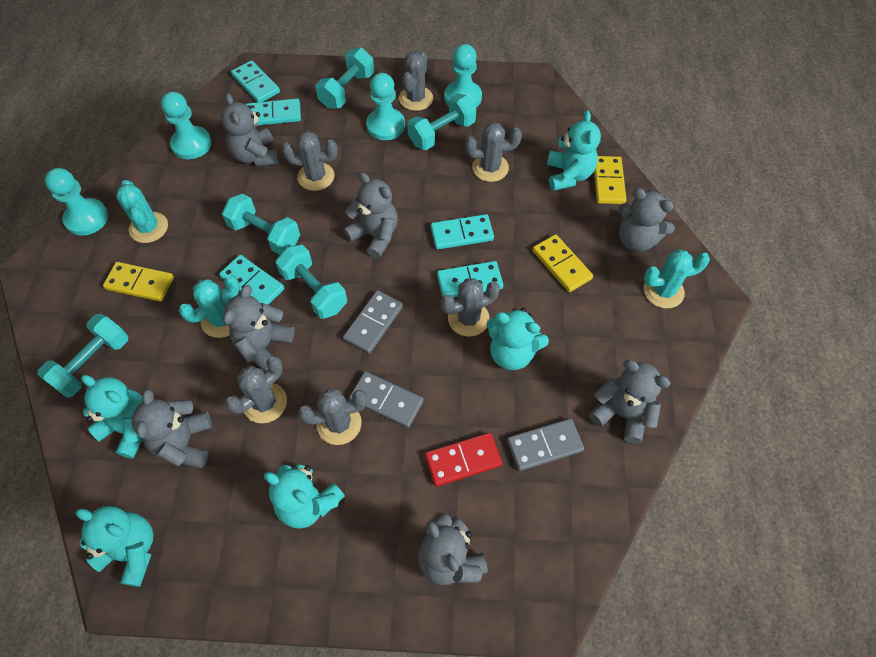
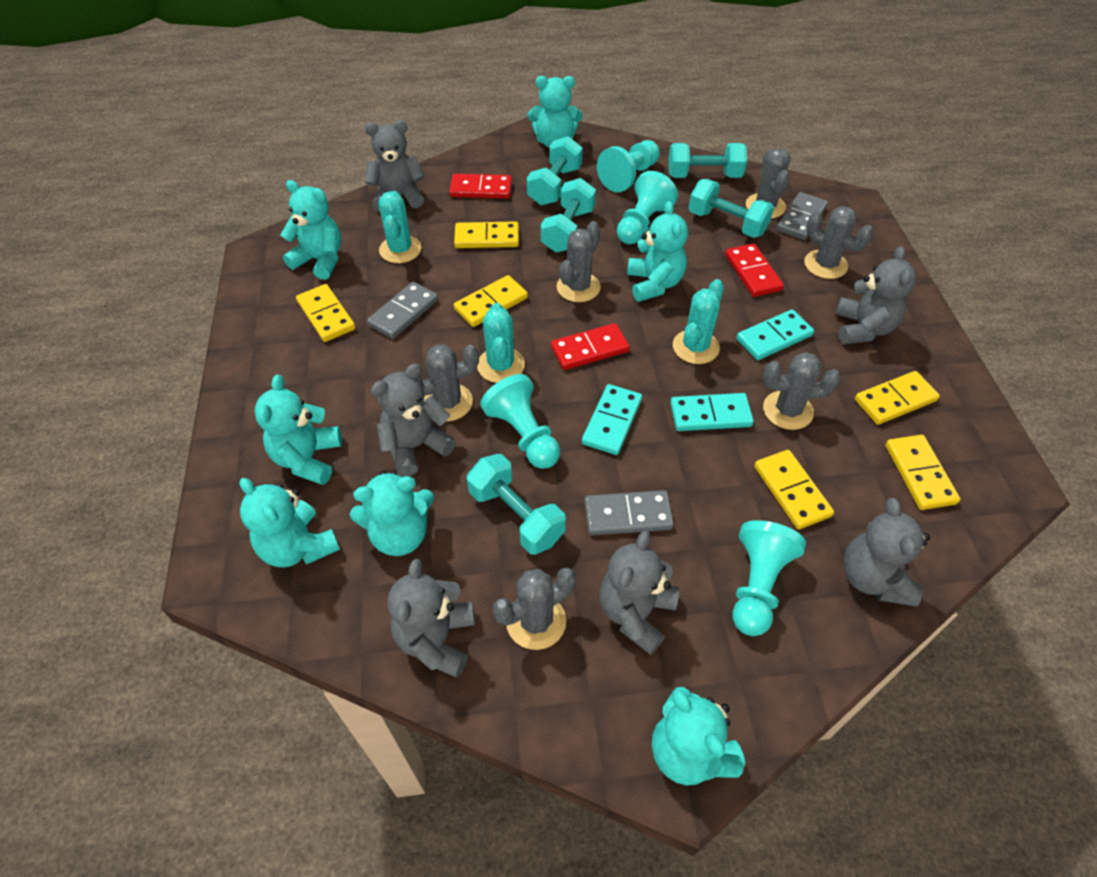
grey teddy bear: 7 -> 6
red domino: 1 -> 3
turquoise domino: 5 -> 3
turquoise teddy bear: 5 -> 7
yellow domino: 3 -> 6

